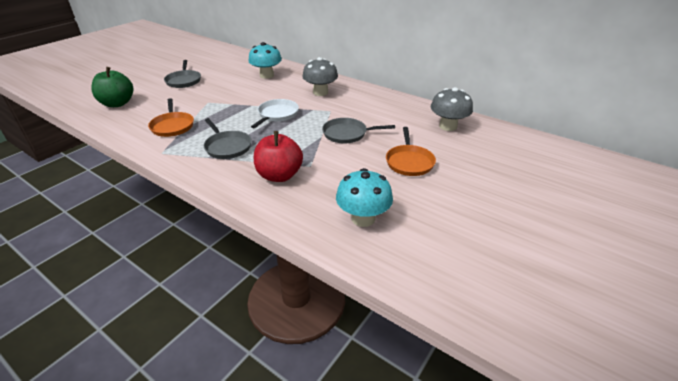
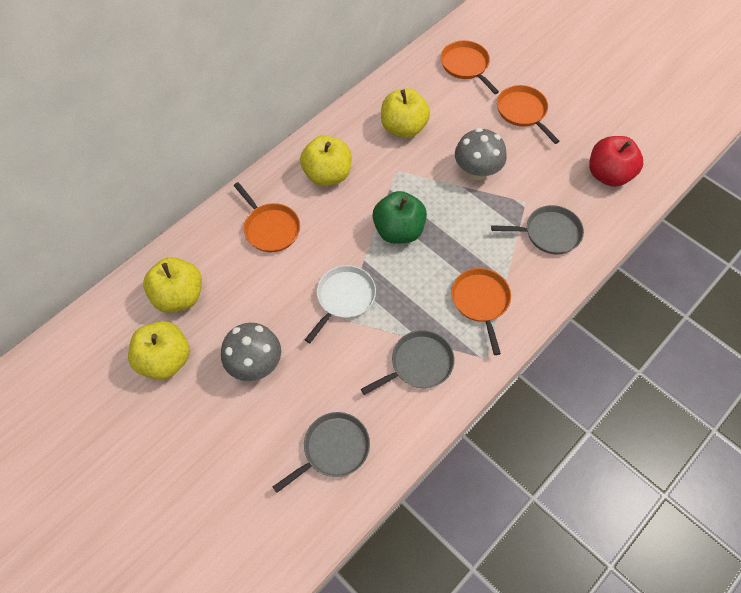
orange pan: 2 -> 4
turquoise mushroom: 2 -> 0
yellow apple: 0 -> 4

